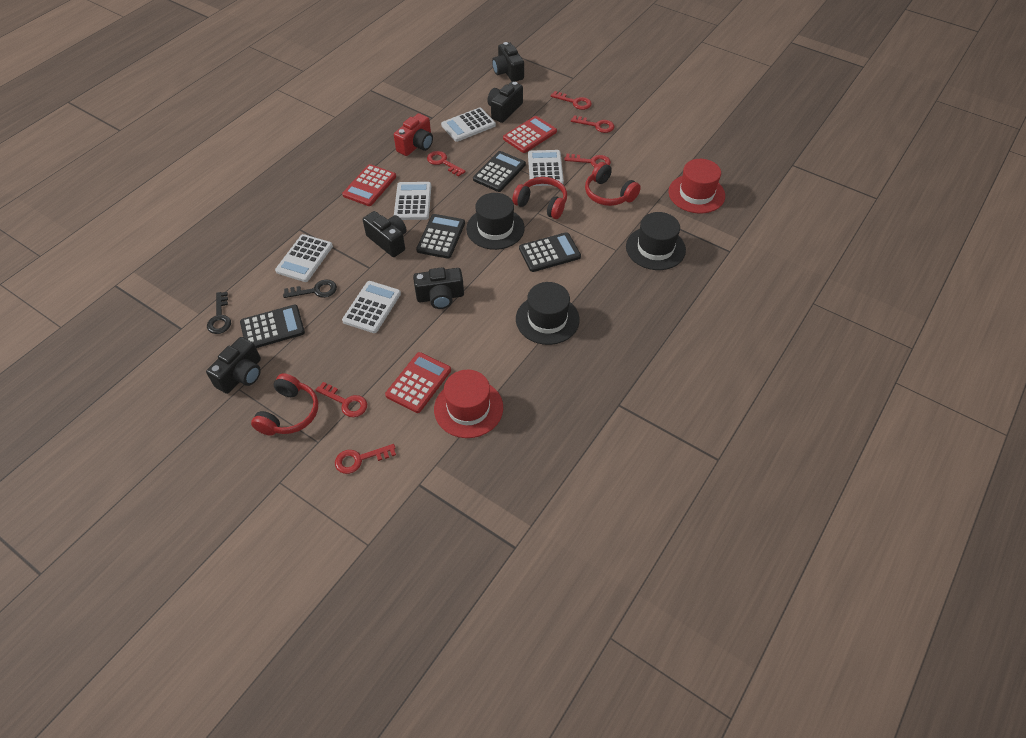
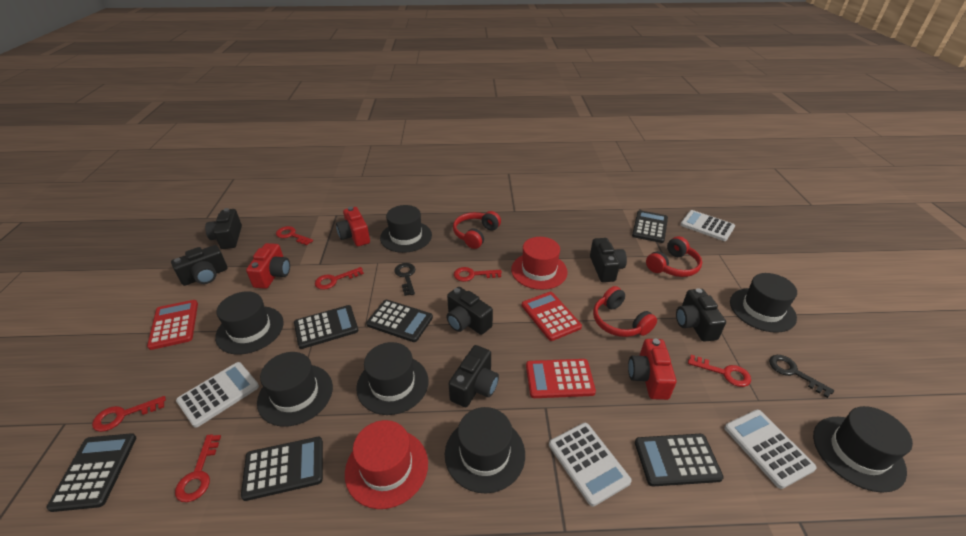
black calculator: 4 -> 6
black camera: 5 -> 6
black hat: 3 -> 7
red camera: 1 -> 3
white calculator: 5 -> 4

